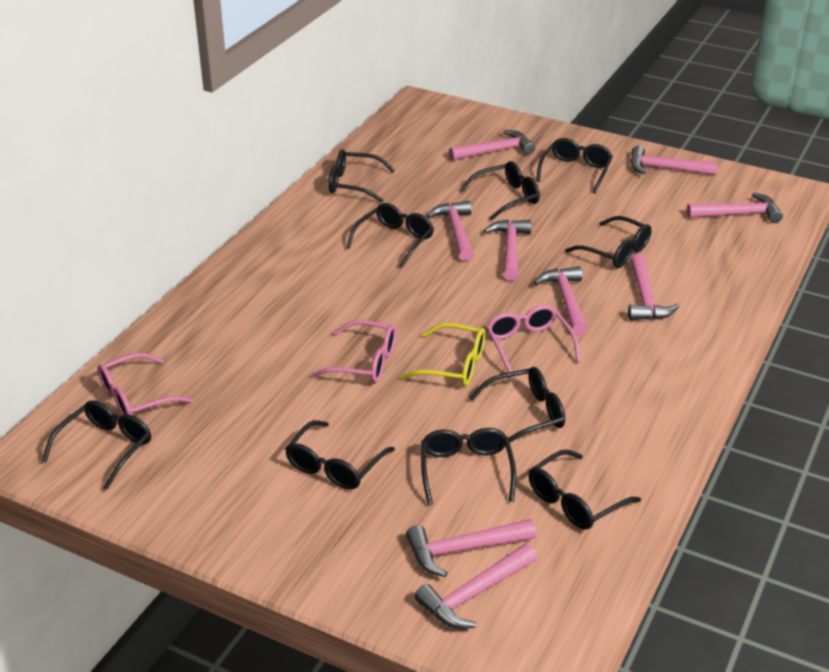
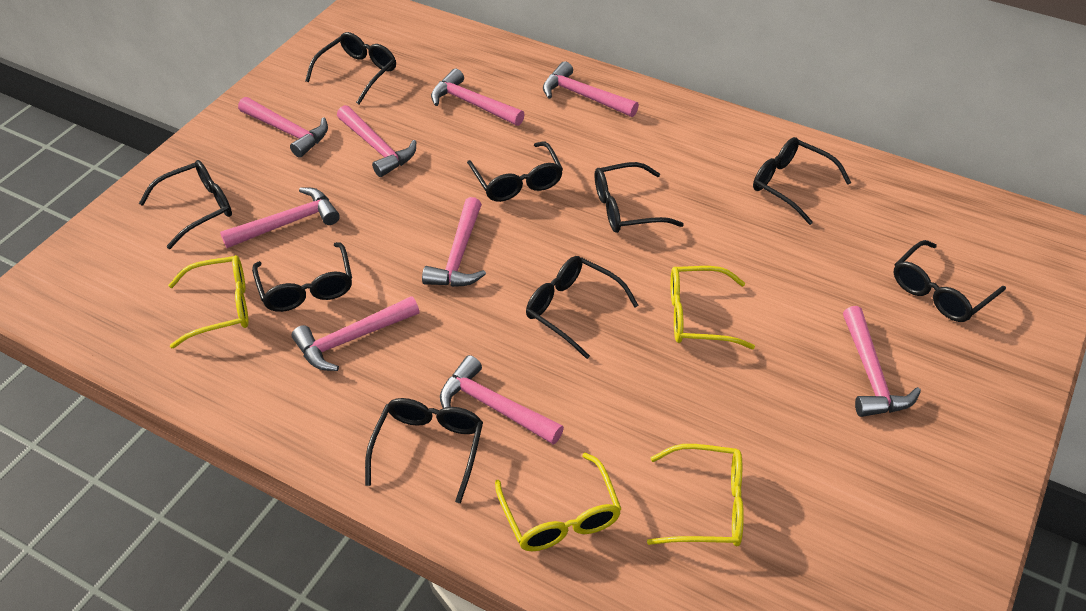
black glasses: 10 -> 9
pink glasses: 3 -> 0
yellow glasses: 1 -> 4

